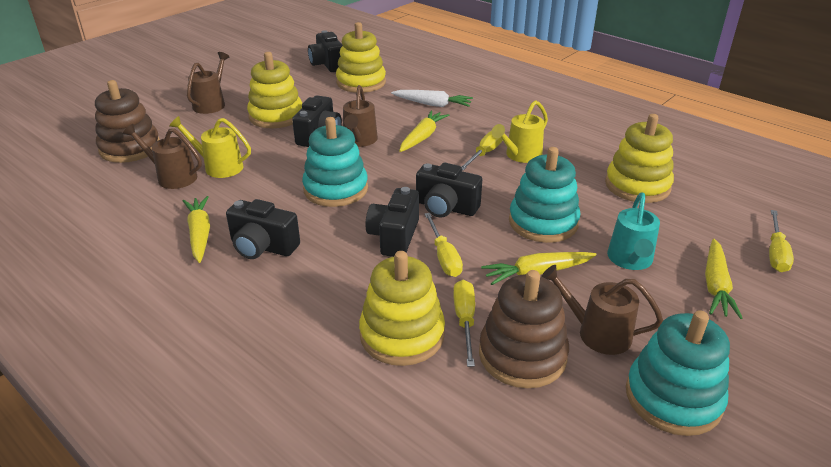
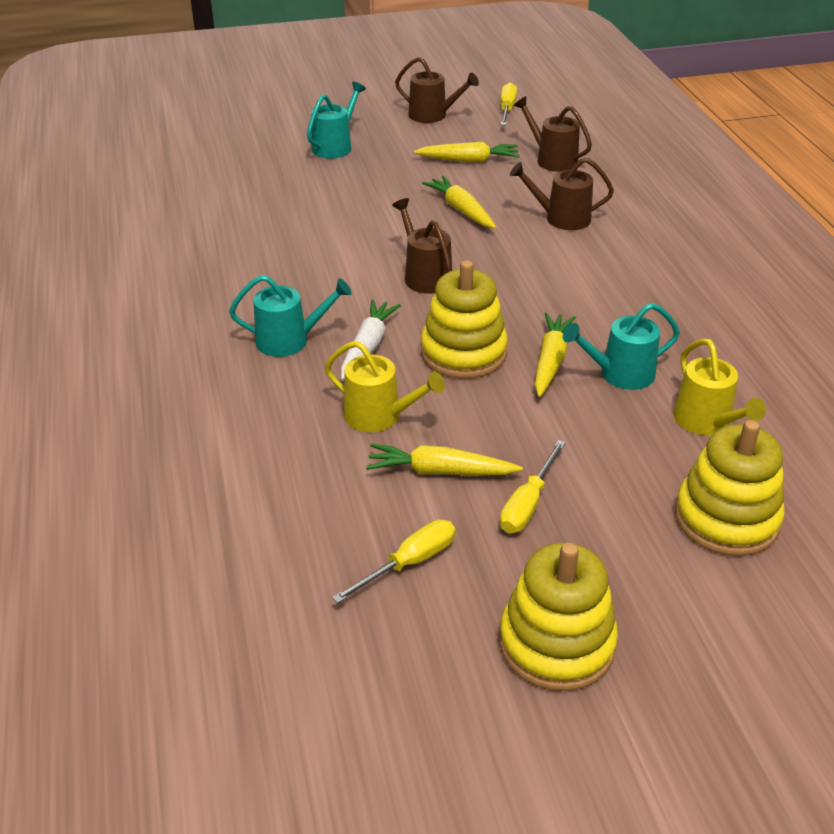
black camera: 5 -> 0
brown stacking toy: 2 -> 0
turquoise stacking toy: 3 -> 0
turquoise watering can: 1 -> 3
yellow screwdriver: 4 -> 3
yellow stacking toy: 4 -> 3

